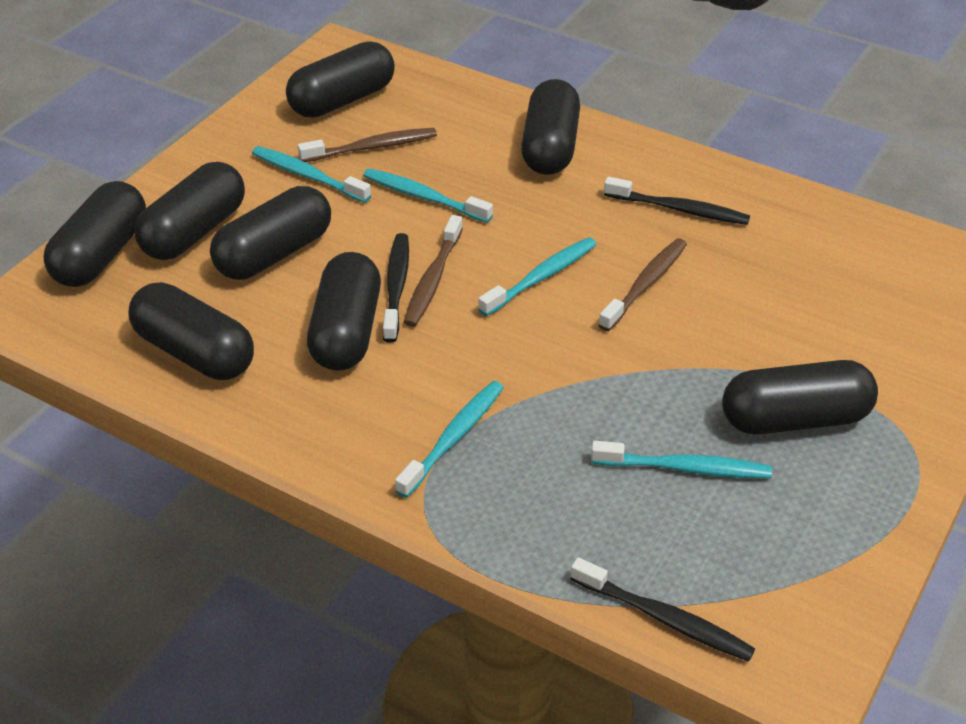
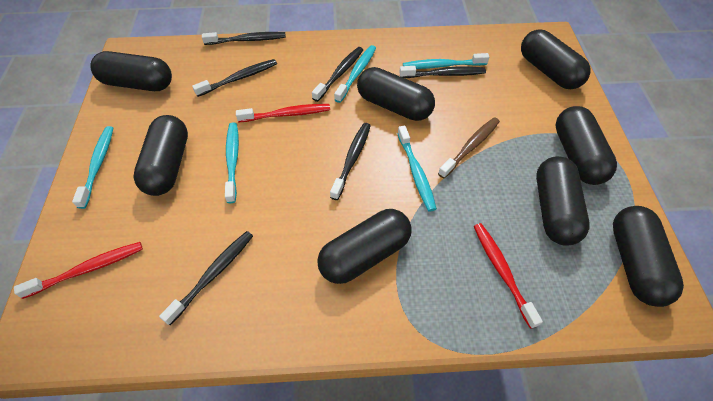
black toothbrush: 3 -> 6
brown toothbrush: 3 -> 1
red toothbrush: 0 -> 3

